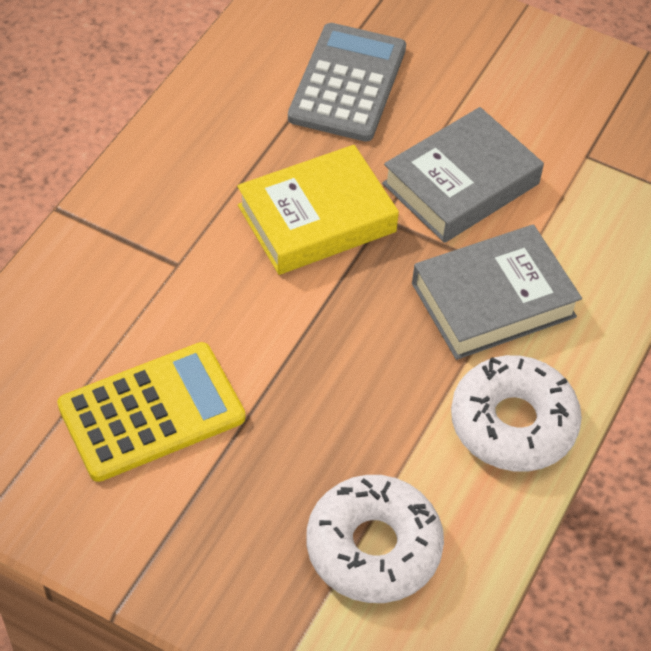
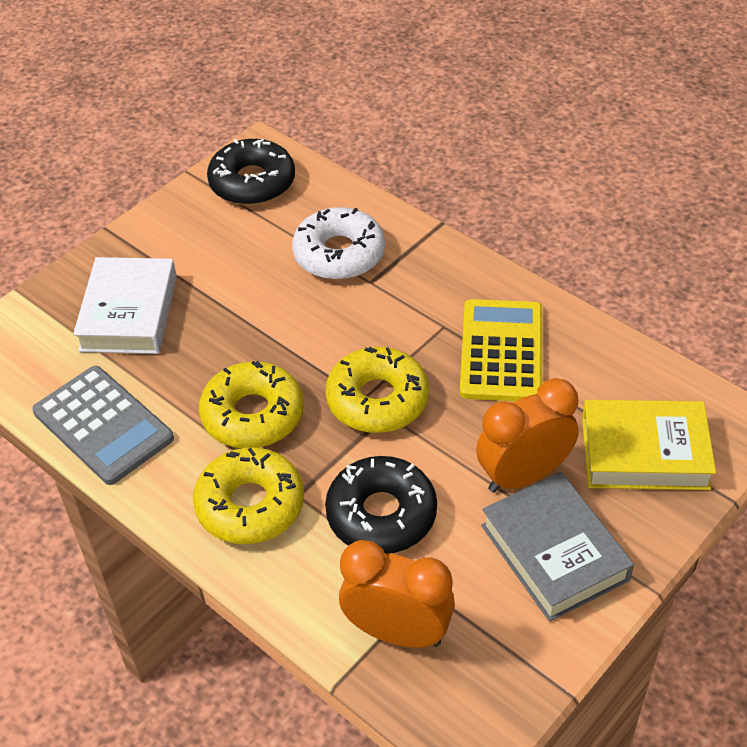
black donut: 0 -> 2
grey book: 2 -> 1
orange clock: 0 -> 2
white book: 0 -> 1
white donut: 2 -> 1
yellow donut: 0 -> 3

